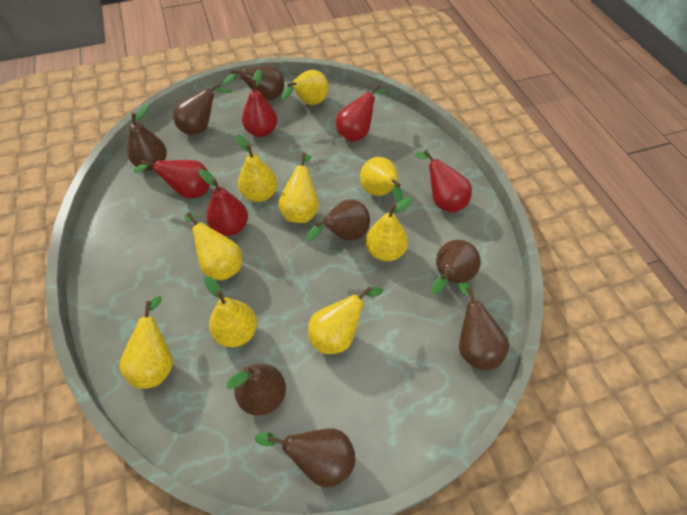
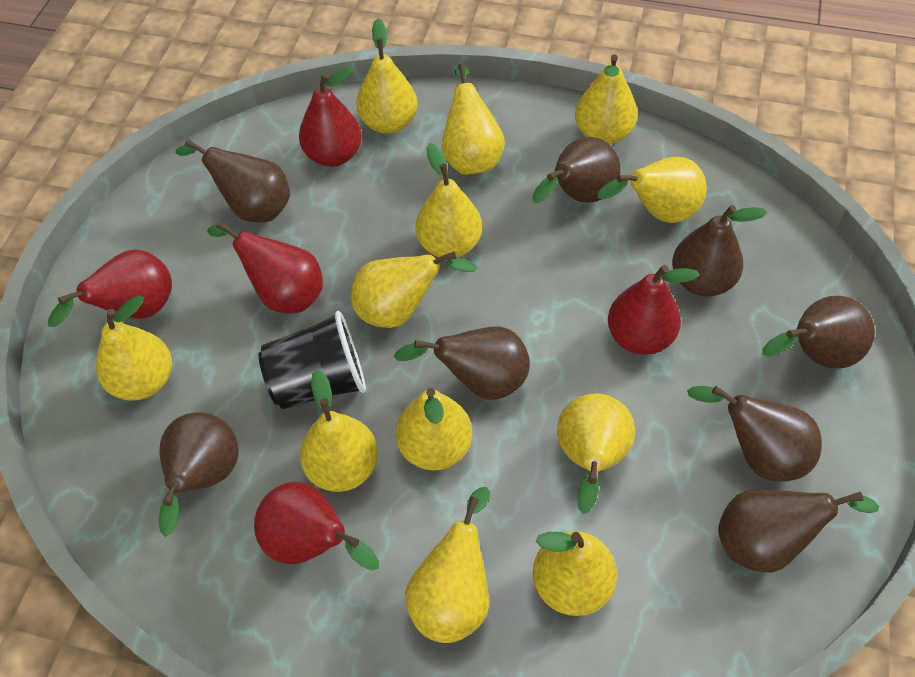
black cup: 0 -> 1
yellow pear: 9 -> 12

